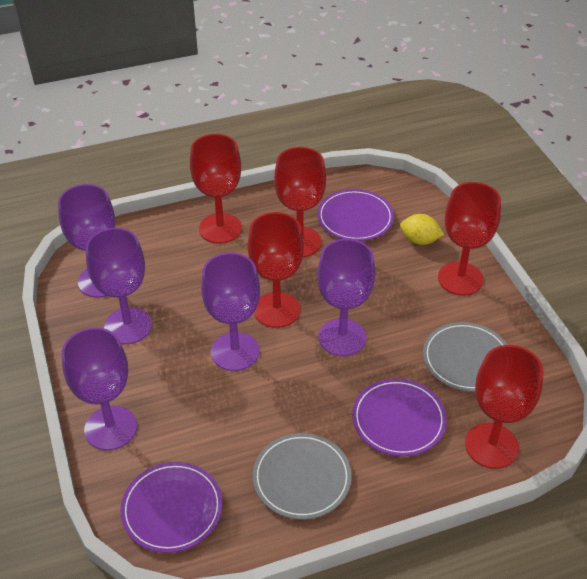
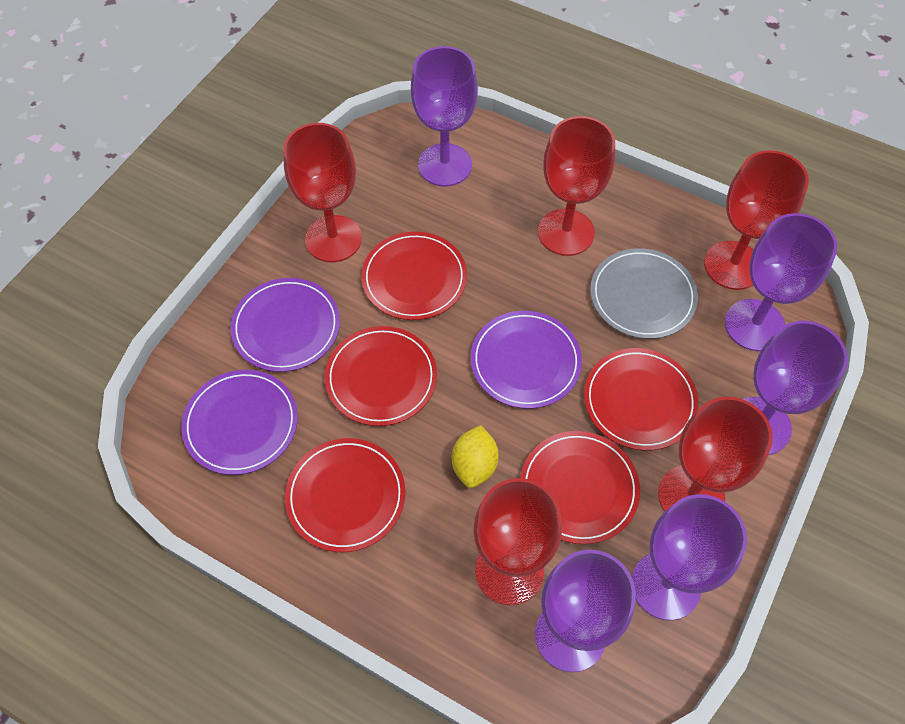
grey plate: 2 -> 1
red plate: 0 -> 5

